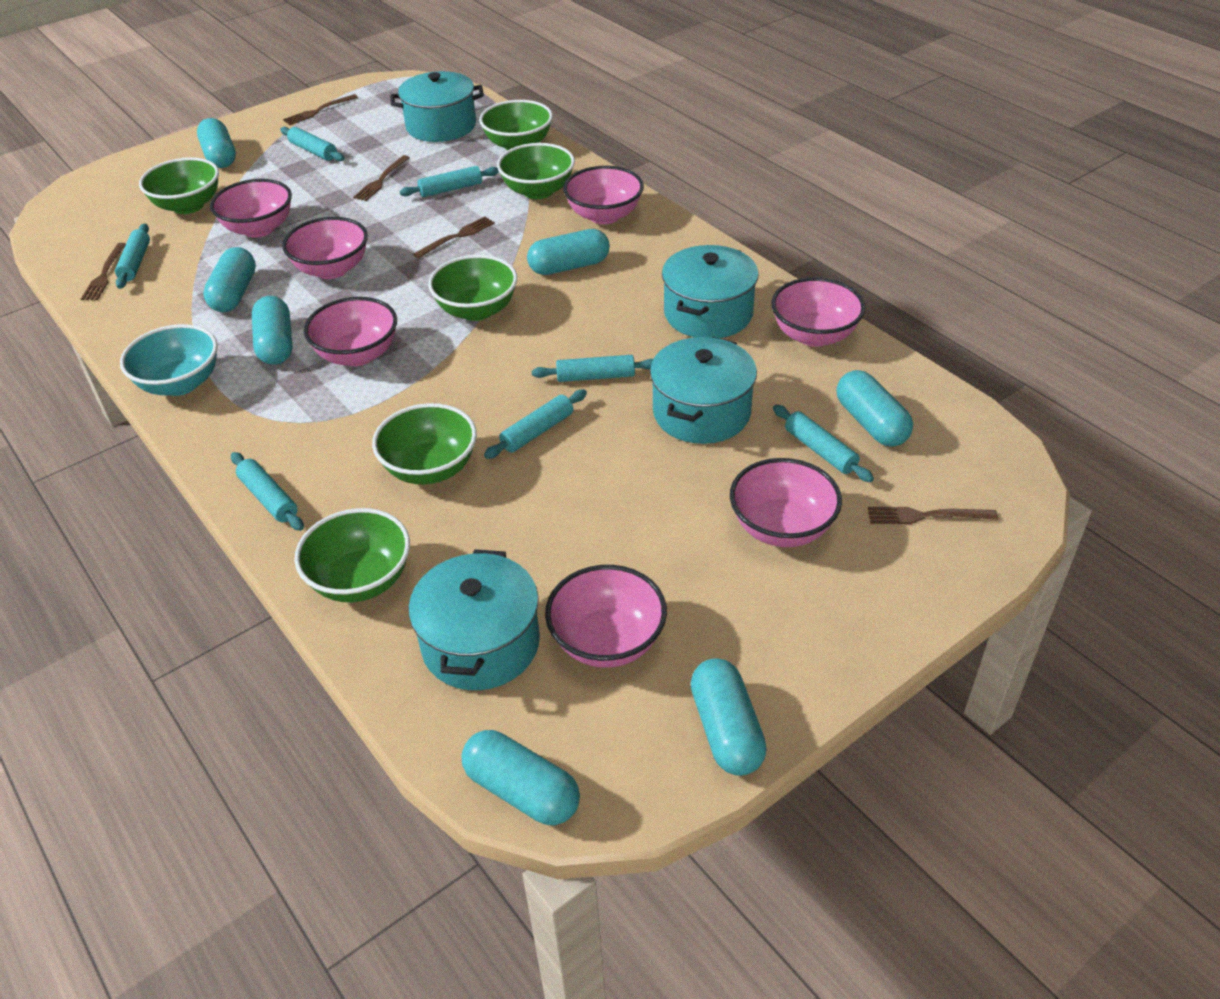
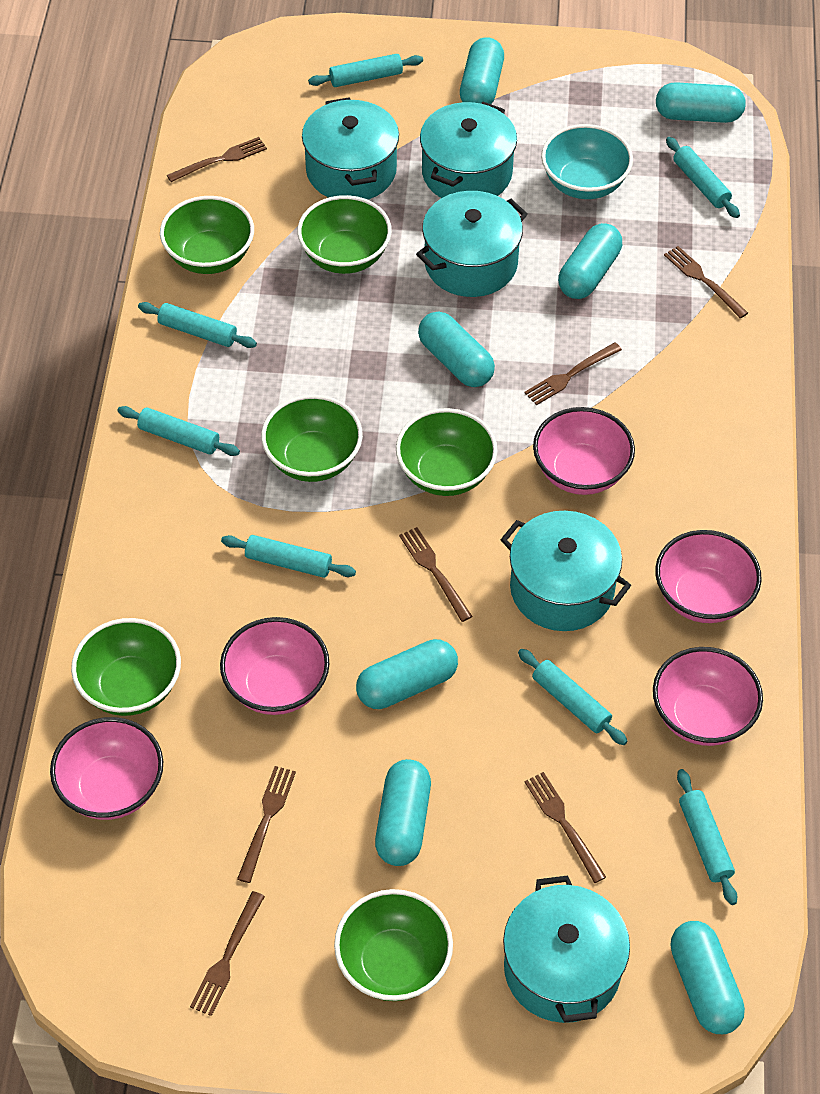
brown fork: 5 -> 7
pink bowl: 7 -> 5
turquoise pot: 4 -> 5

